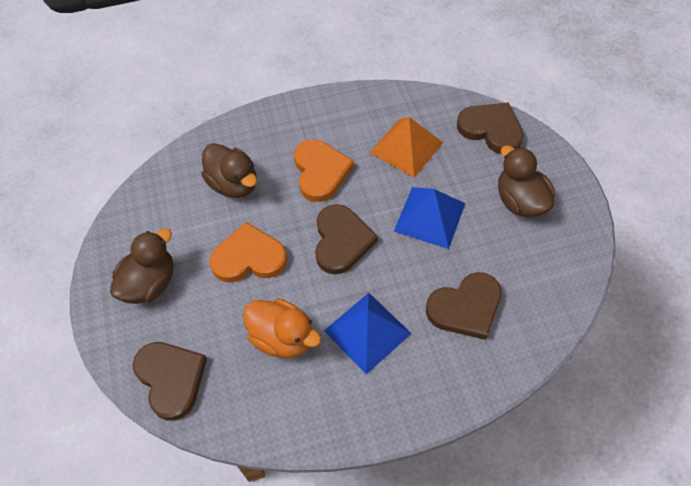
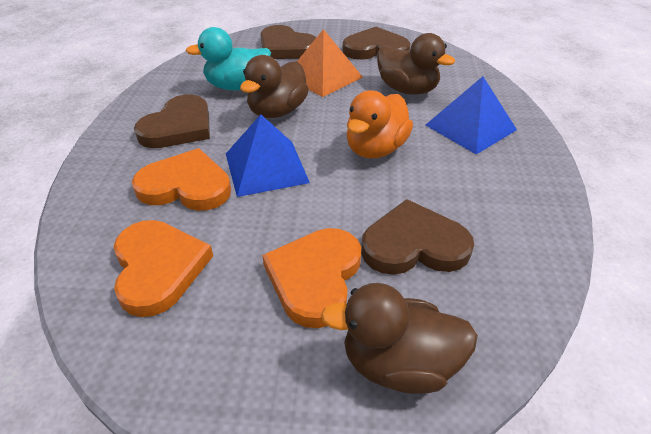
orange heart: 2 -> 3
turquoise duck: 0 -> 1

